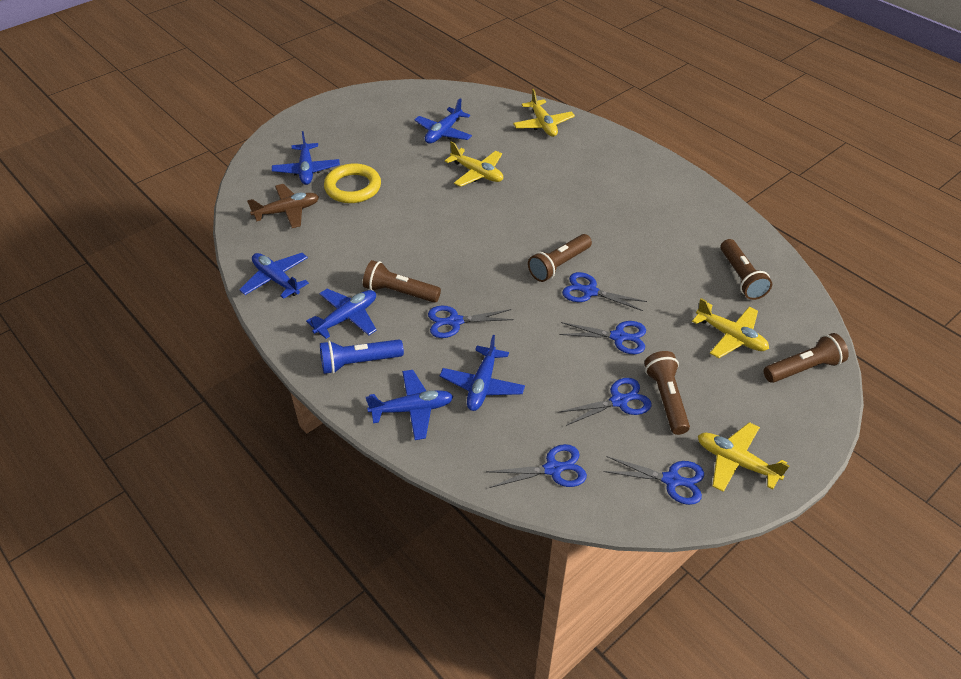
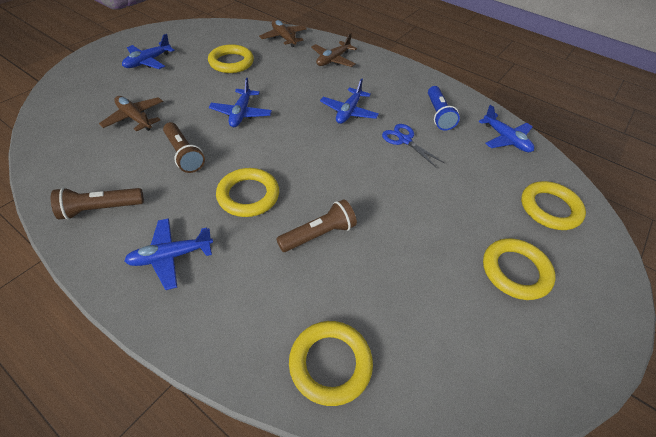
blue plane: 6 -> 5
blue scissors: 6 -> 1
brown flashlight: 5 -> 3
brown plane: 1 -> 3
yellow plane: 4 -> 0
yellow ring: 1 -> 5

